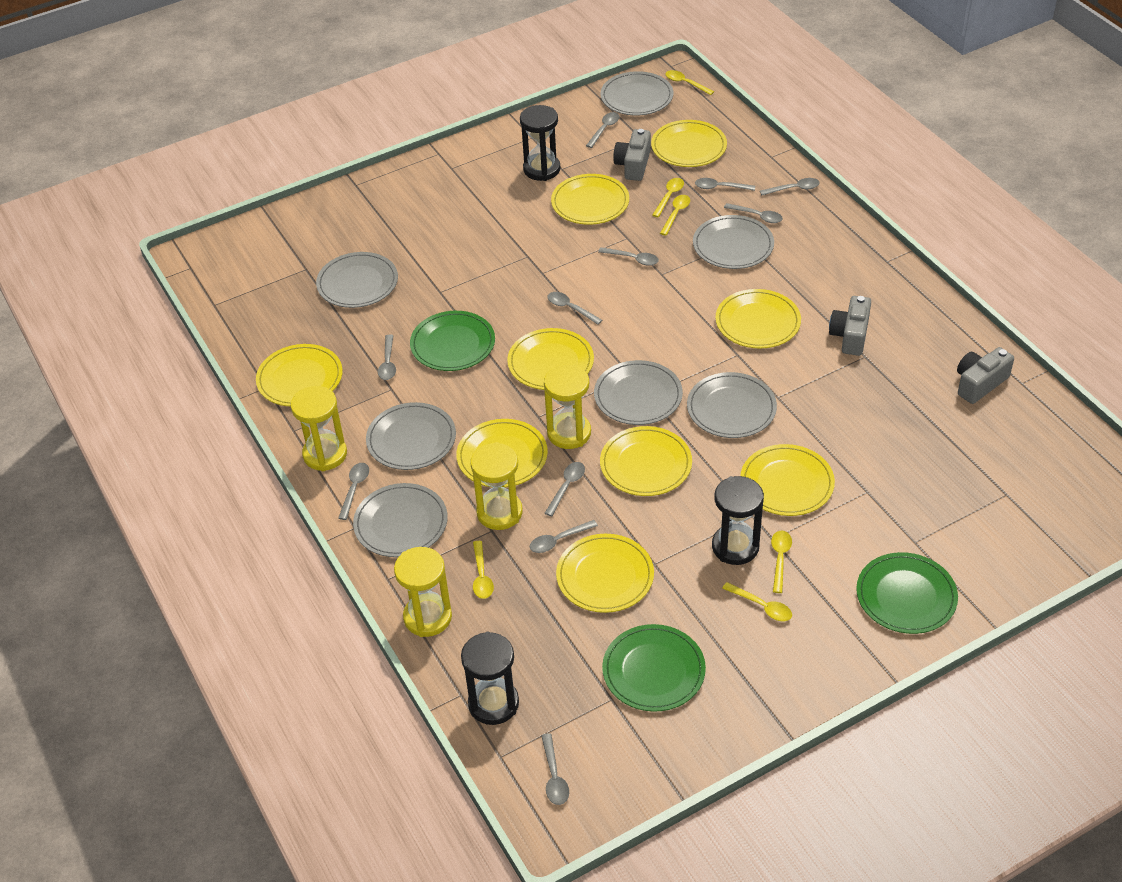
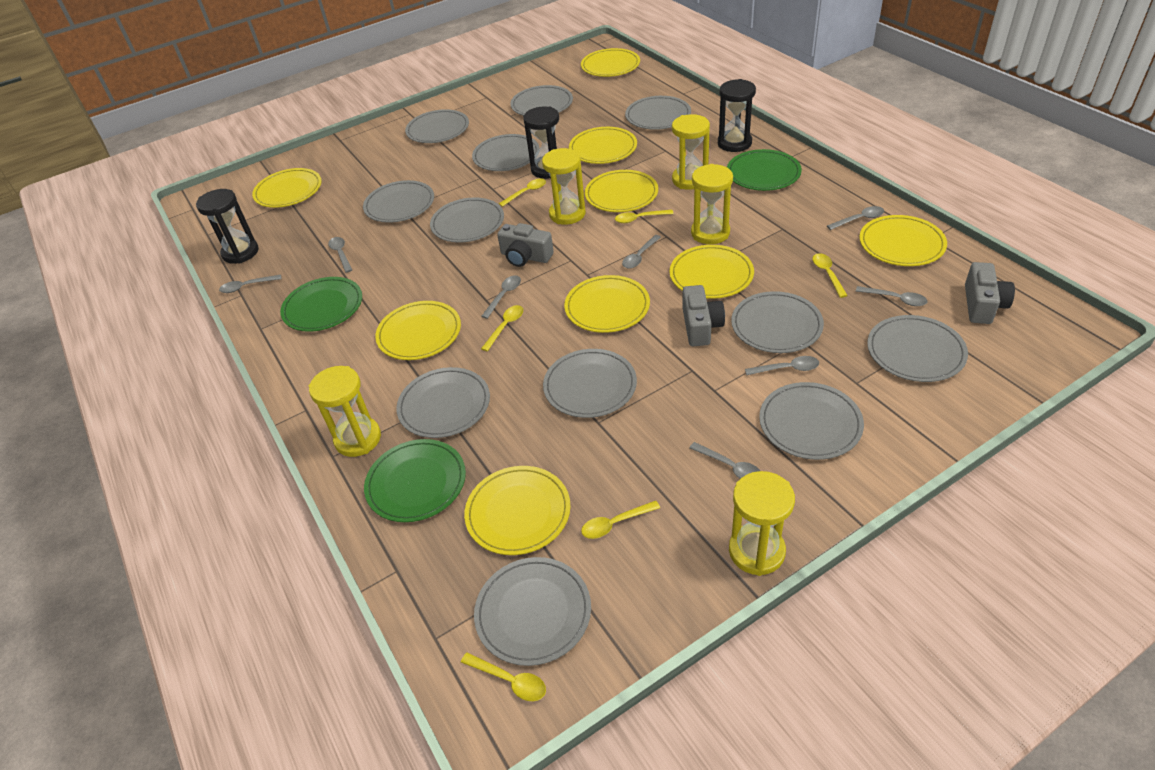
grey plate: 7 -> 12
grey spoon: 11 -> 8
yellow hourglass: 4 -> 5

